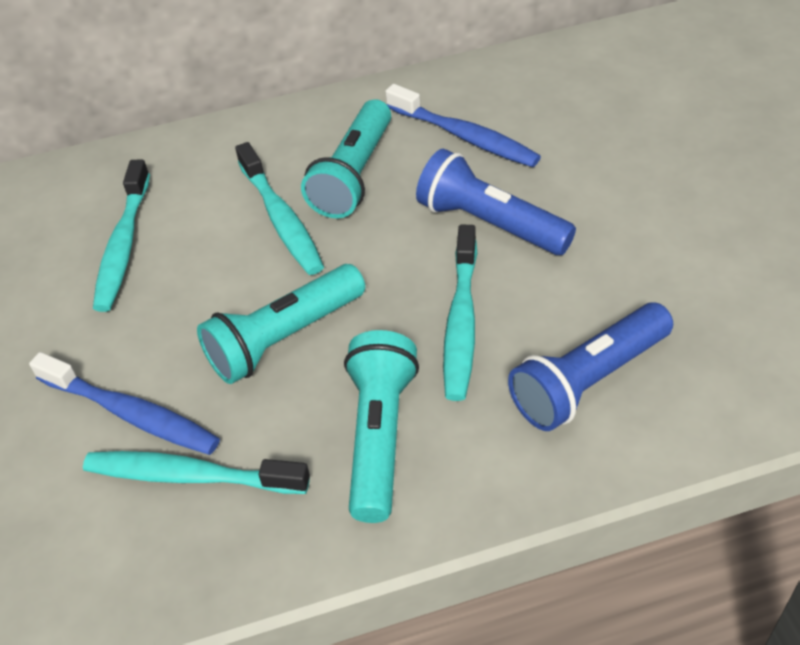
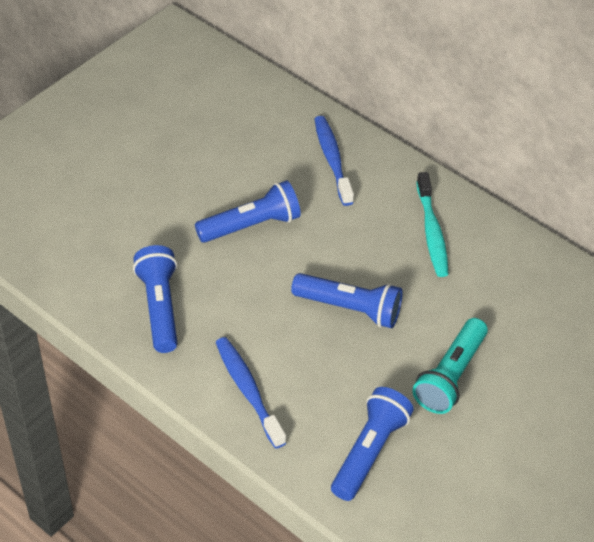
blue flashlight: 2 -> 4
turquoise flashlight: 3 -> 1
turquoise toothbrush: 4 -> 1

